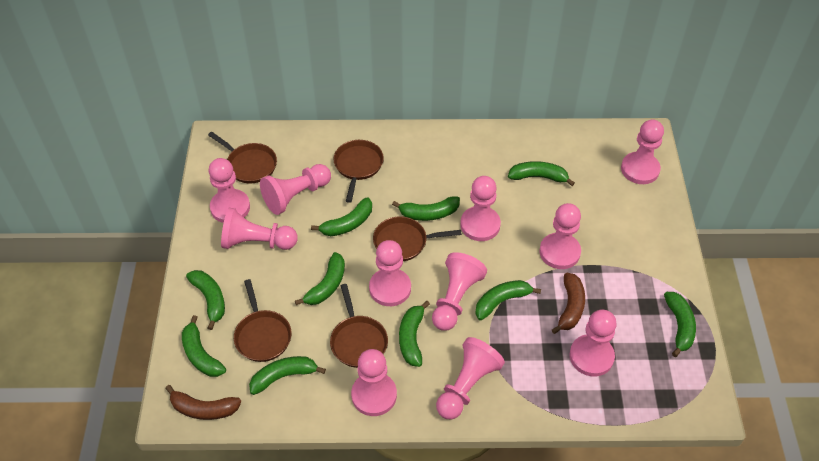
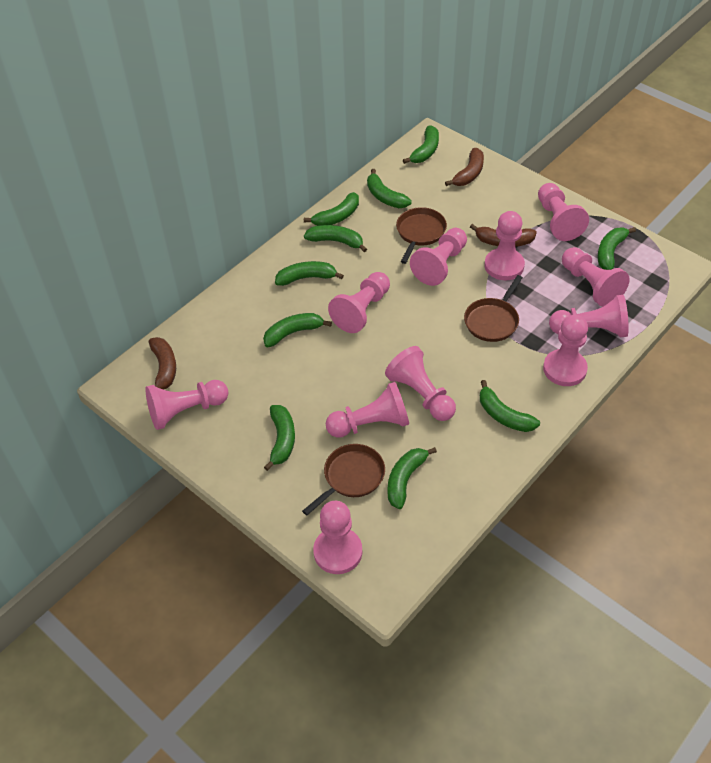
brown banana: 2 -> 3
brown pan: 5 -> 3

